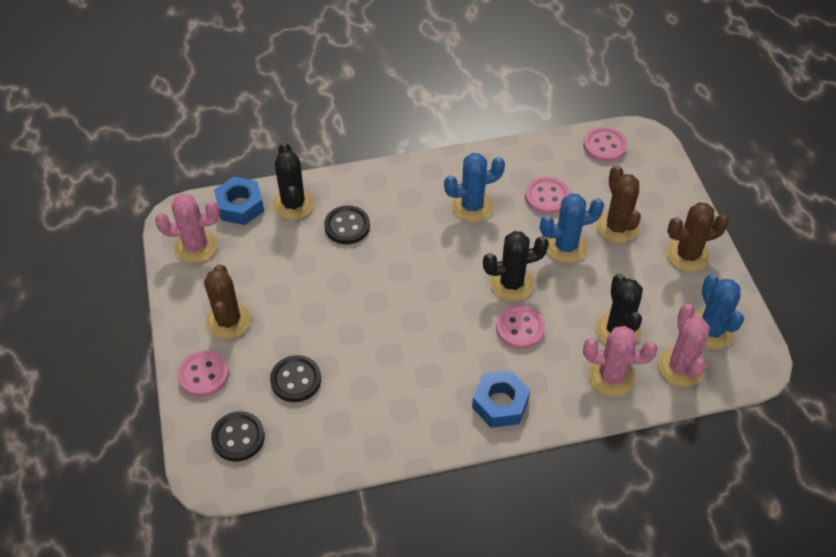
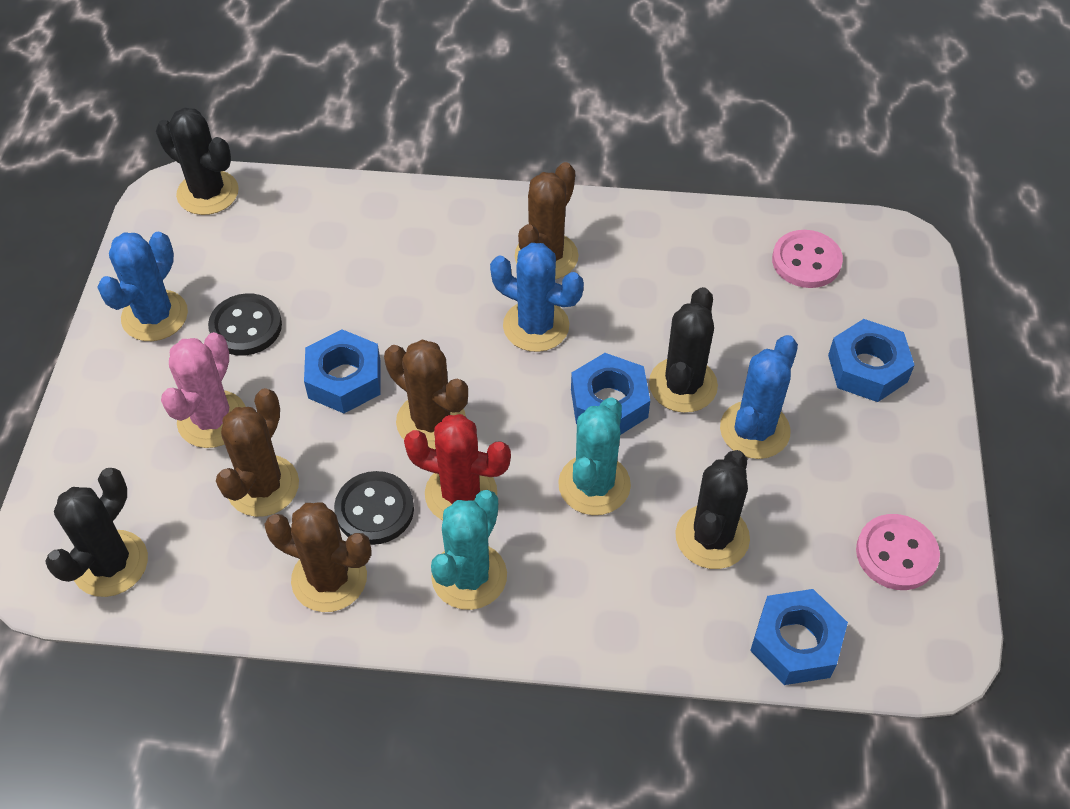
black button: 3 -> 2
black cactus: 3 -> 4
blue nut: 2 -> 4
brown cactus: 3 -> 4
pink button: 4 -> 2
pink cactus: 3 -> 1
red cactus: 0 -> 1
turquoise cactus: 0 -> 2

